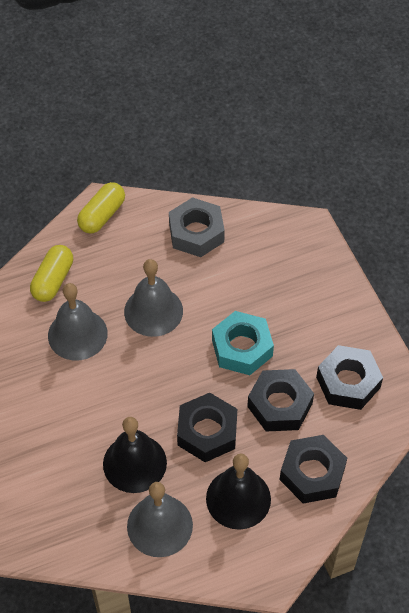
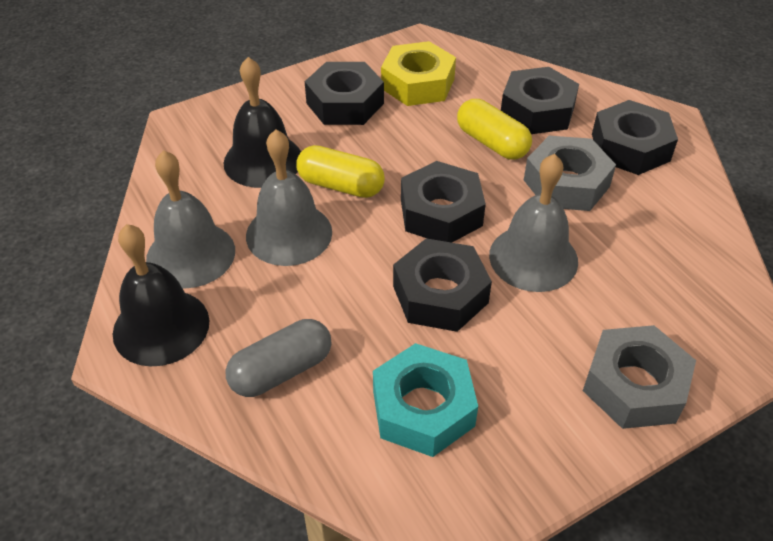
black nut: 4 -> 5
grey capsule: 0 -> 1
grey nut: 1 -> 2
yellow nut: 0 -> 1

